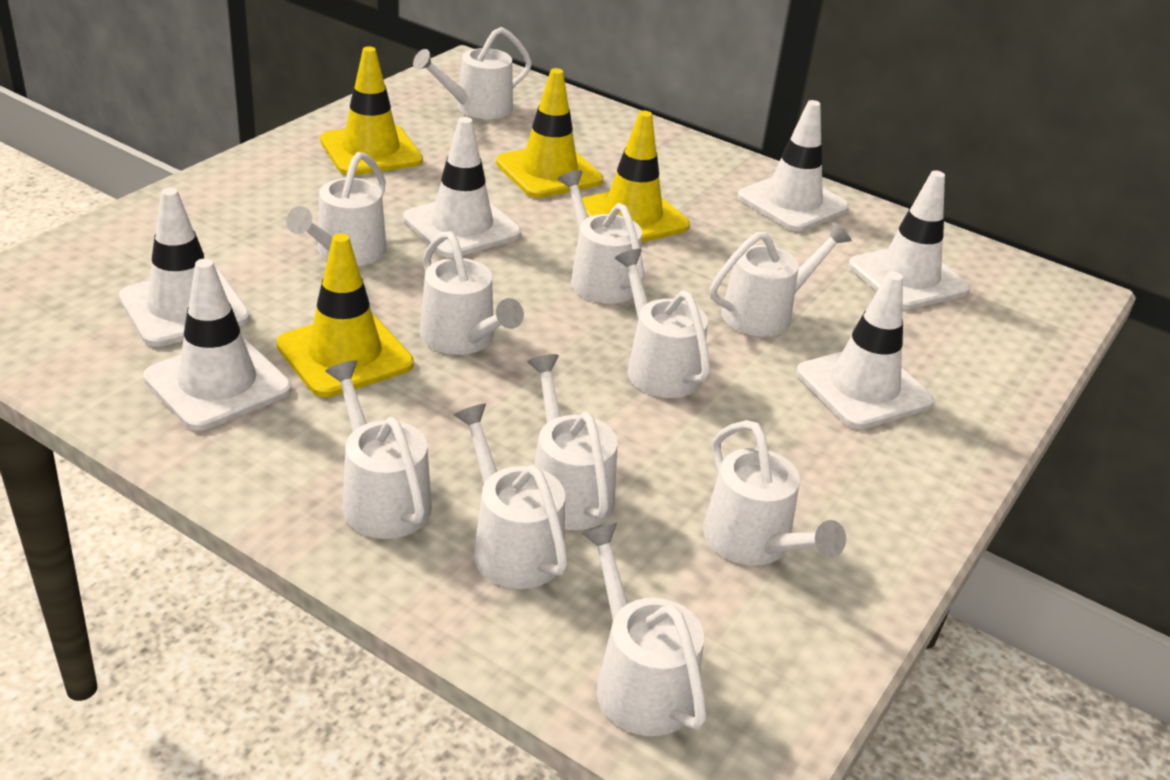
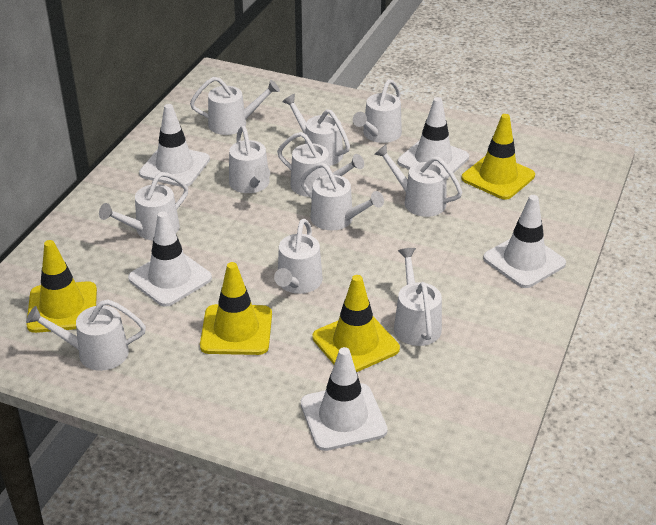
white traffic cone: 6 -> 5

